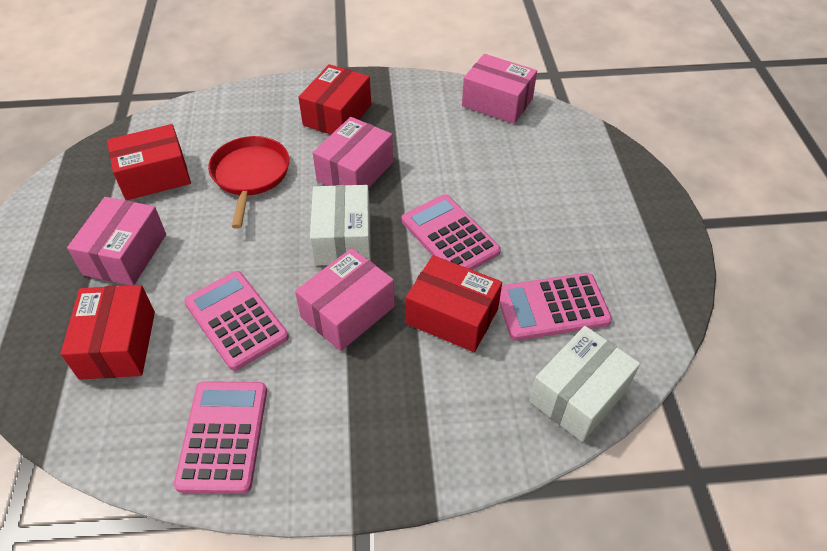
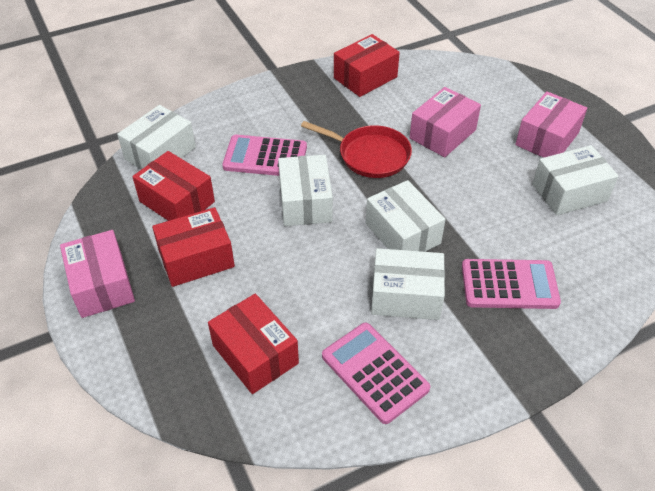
pink box: 4 -> 3
pink calculator: 4 -> 3
white box: 2 -> 5

